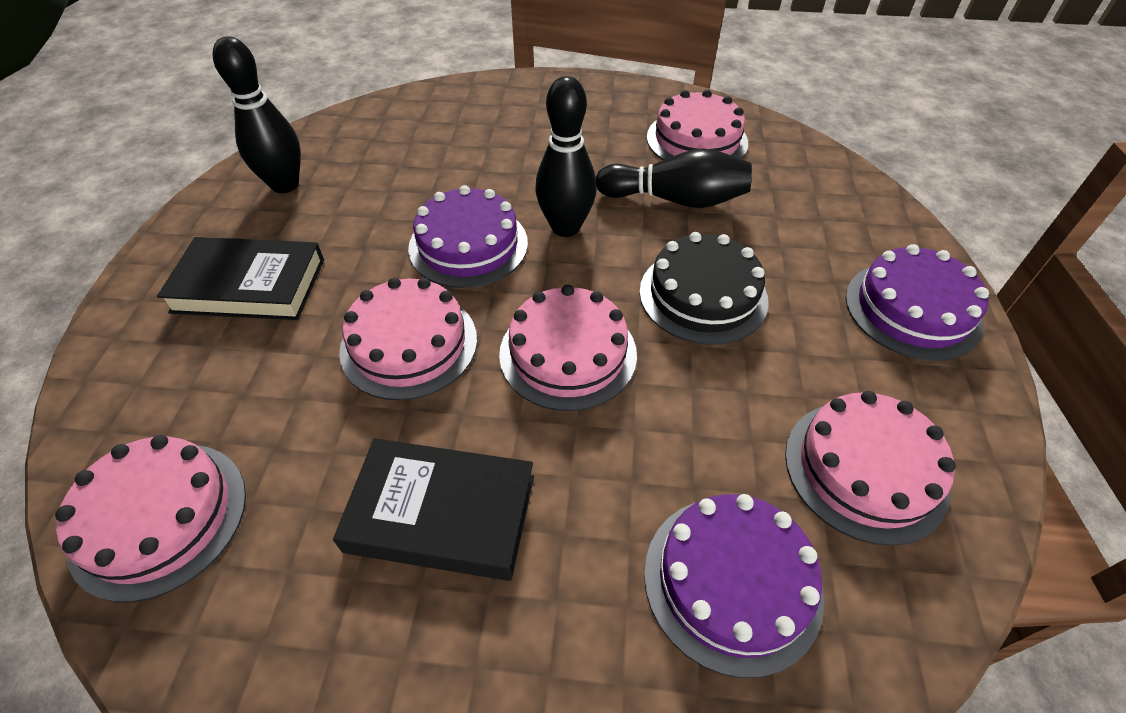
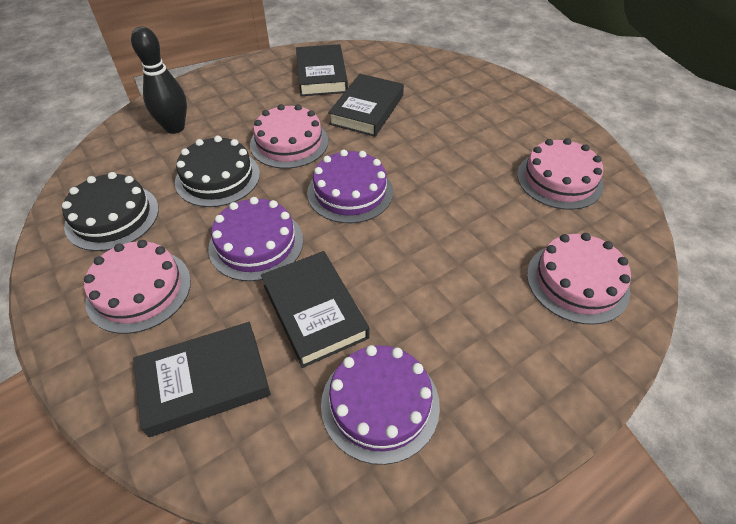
black book: 2 -> 4
black bowling pin: 3 -> 1
black cake: 1 -> 2
pink cake: 5 -> 4

